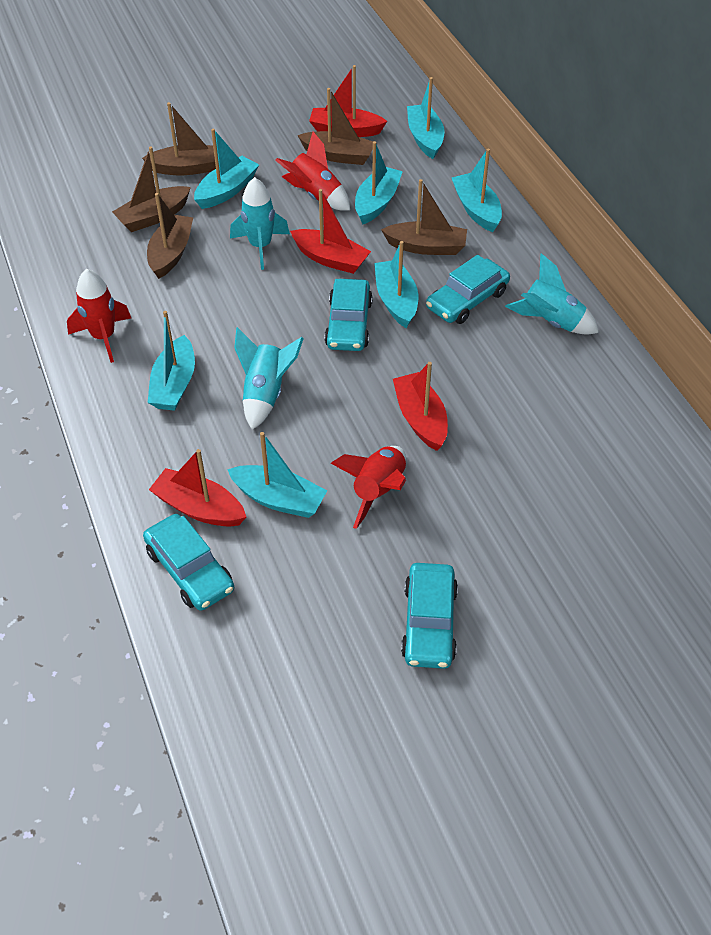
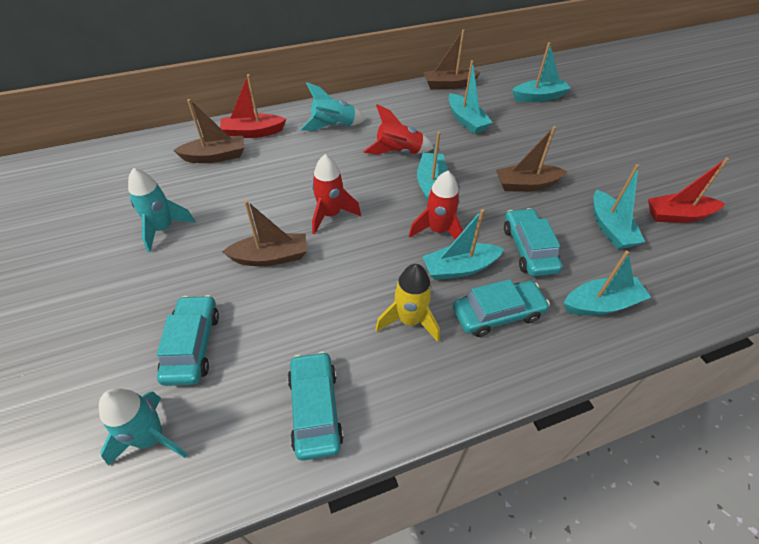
brown boat: 5 -> 4
red boat: 4 -> 2
turquoise boat: 7 -> 6
yellow rocket: 0 -> 1

